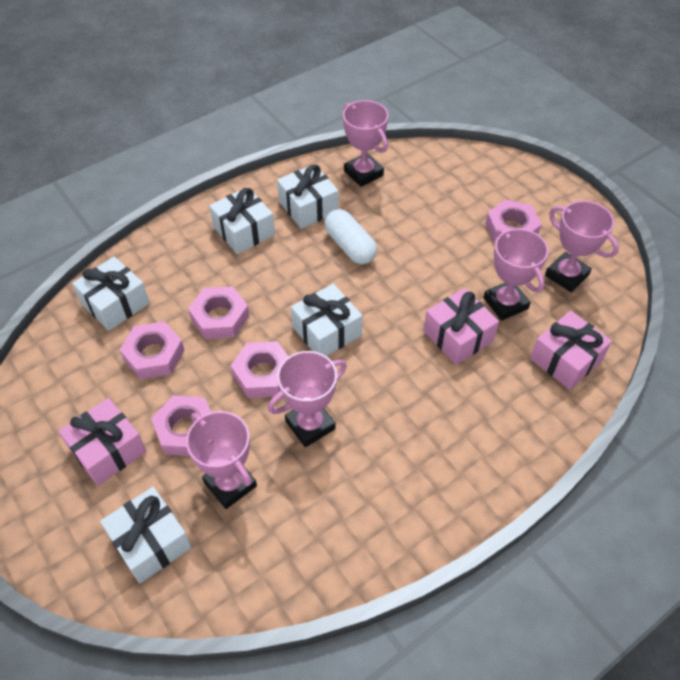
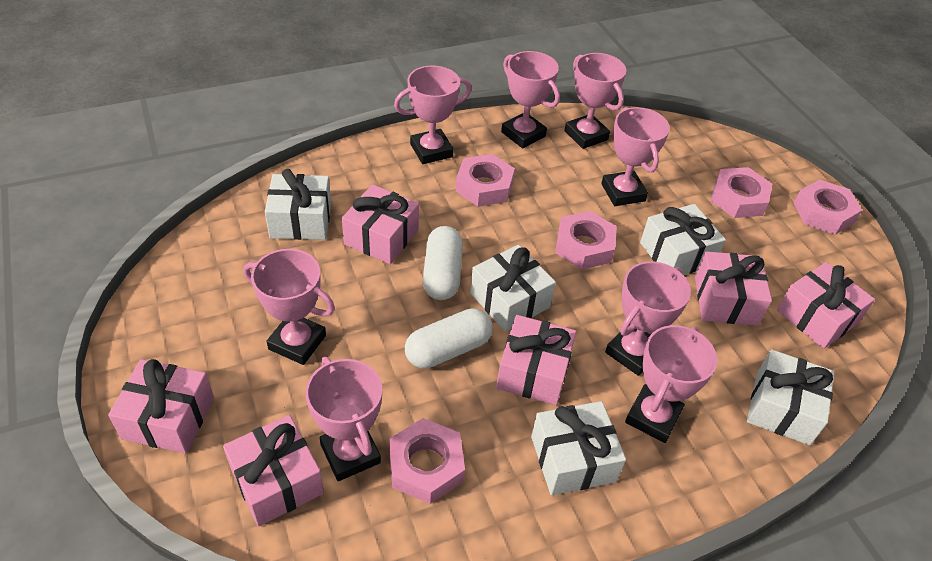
pink gift: 3 -> 6
pink trophy: 5 -> 8
white capsule: 1 -> 2

